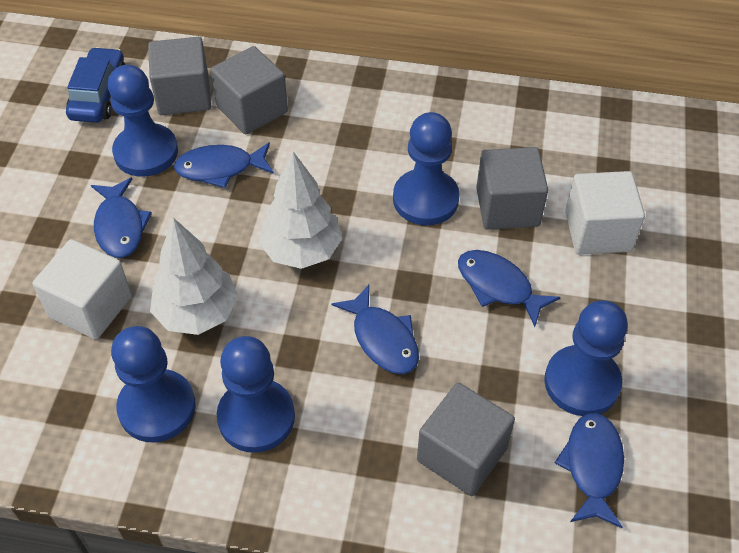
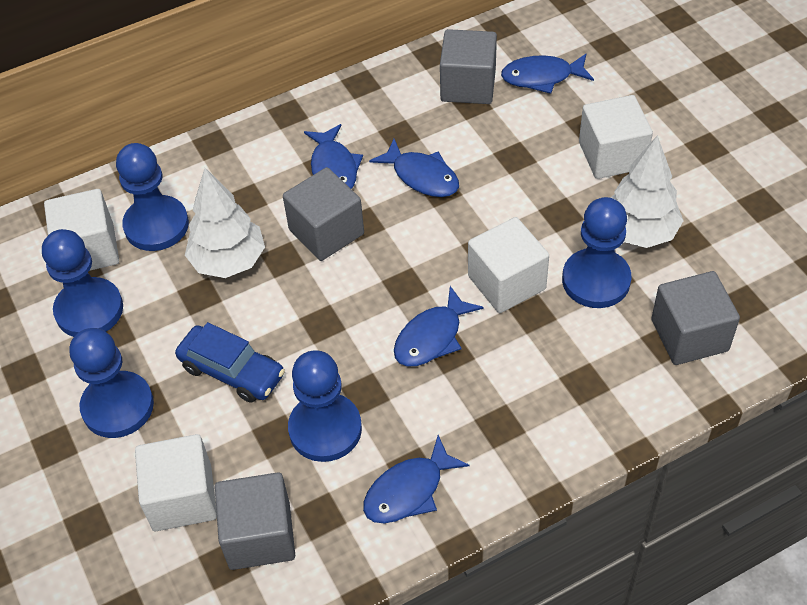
white cube: 2 -> 4

